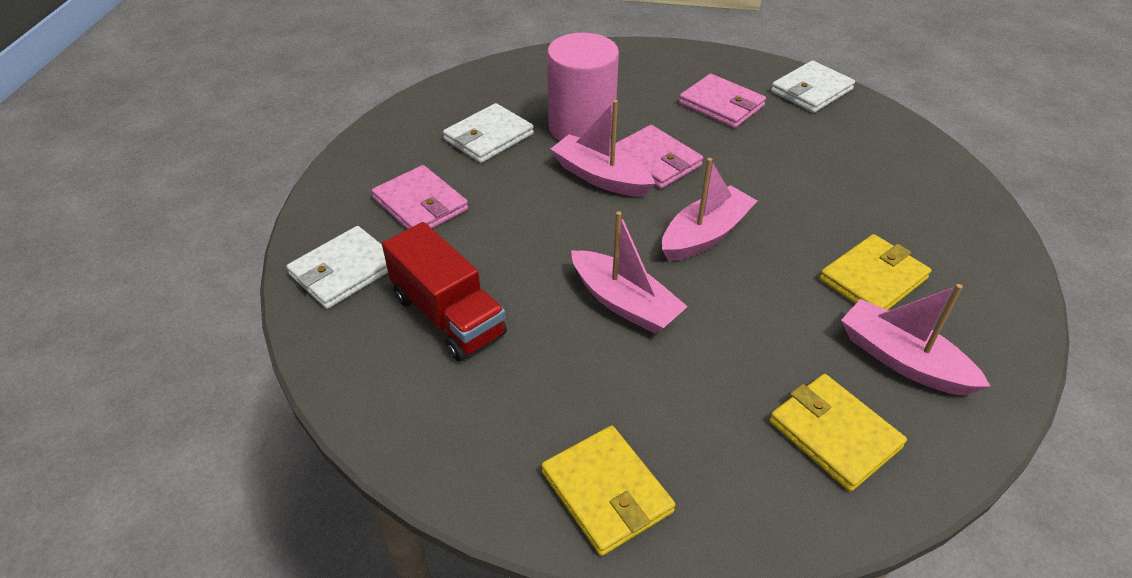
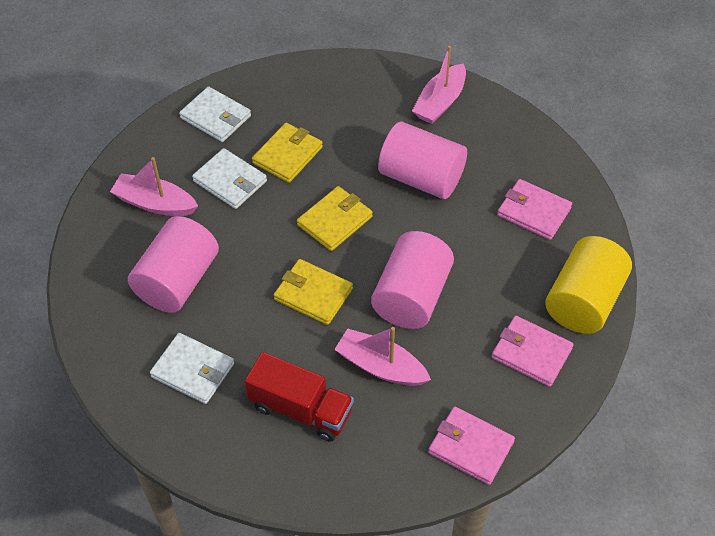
pink boat: 4 -> 3
pink cylinder: 1 -> 3
yellow cylinder: 0 -> 1

